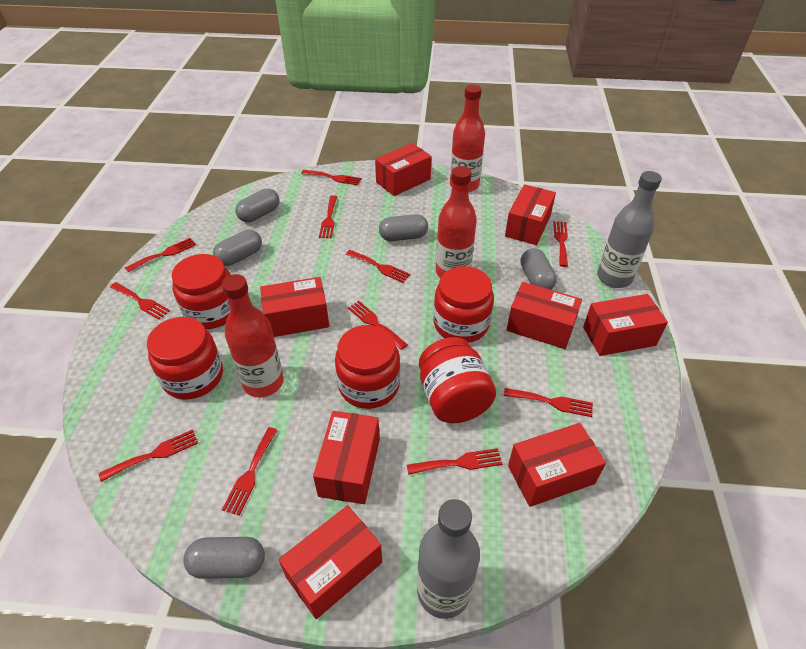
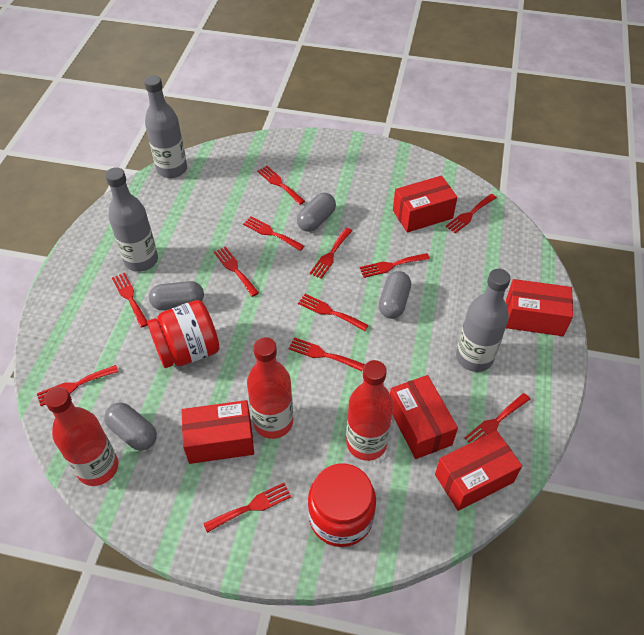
grey bottle: 2 -> 3
grey capsule: 5 -> 4
red box: 8 -> 5
red fork: 11 -> 12
red jar: 5 -> 2

